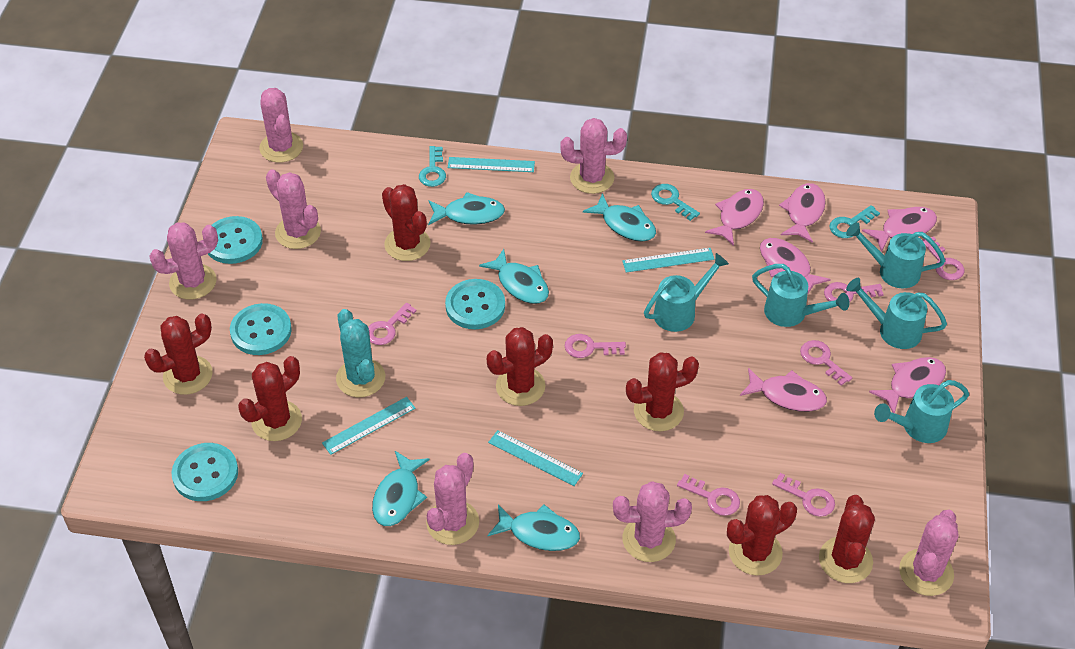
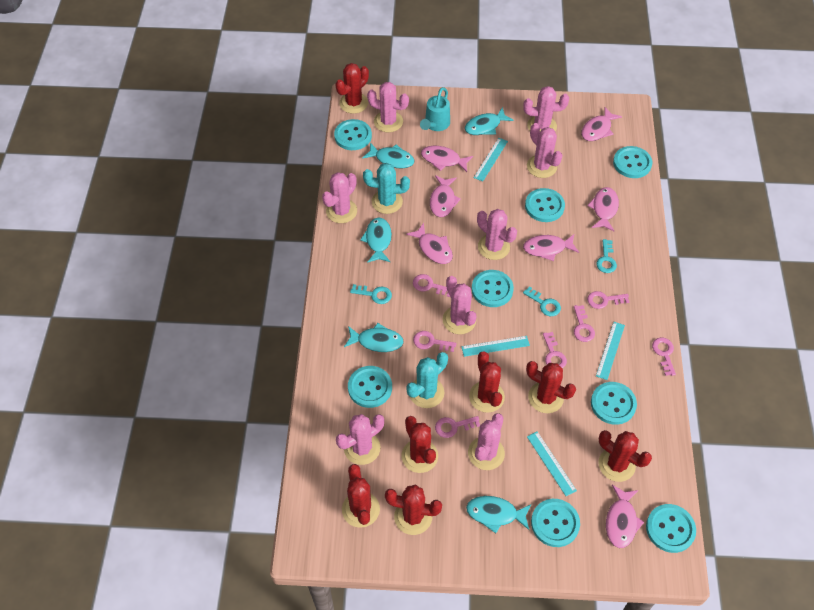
pink cactus: 7 -> 8
pink fish: 6 -> 7
turquoise button: 4 -> 8
turquoise cactus: 1 -> 2
turquoise watering can: 5 -> 1

